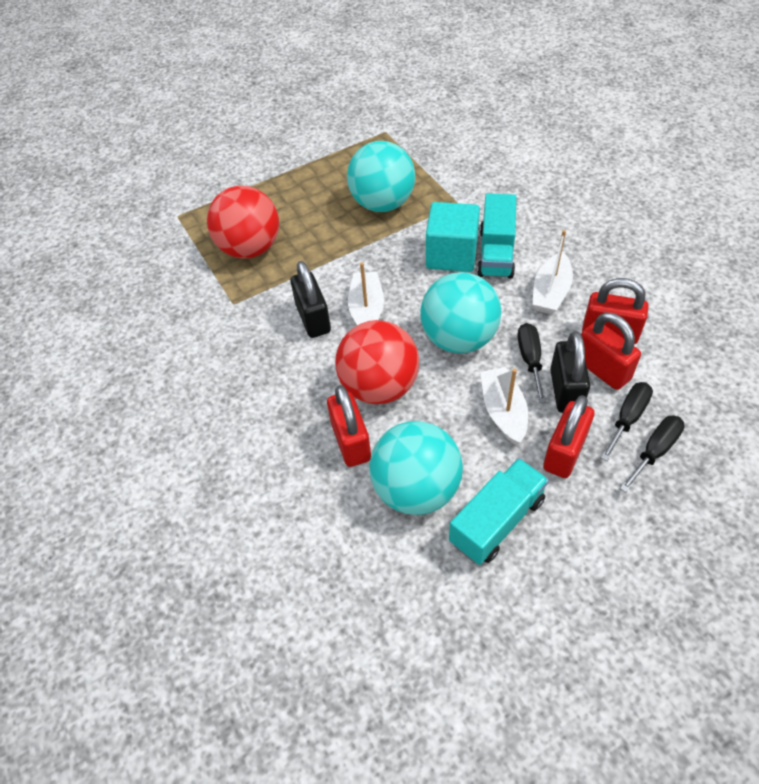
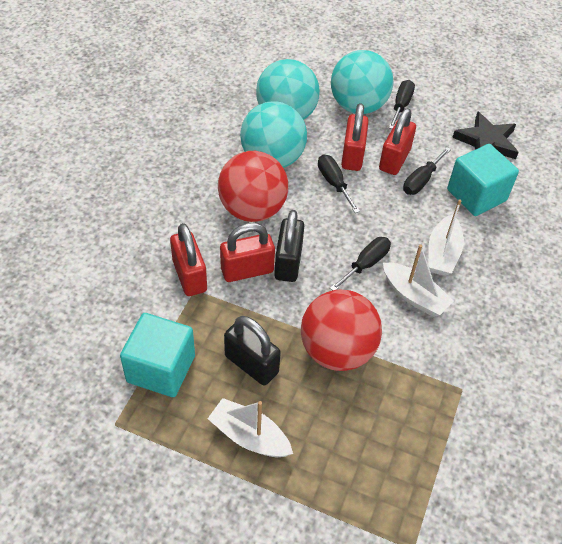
black screwdriver: 3 -> 4
black star: 0 -> 1
turquoise cube: 1 -> 2
turquoise truck: 2 -> 0

